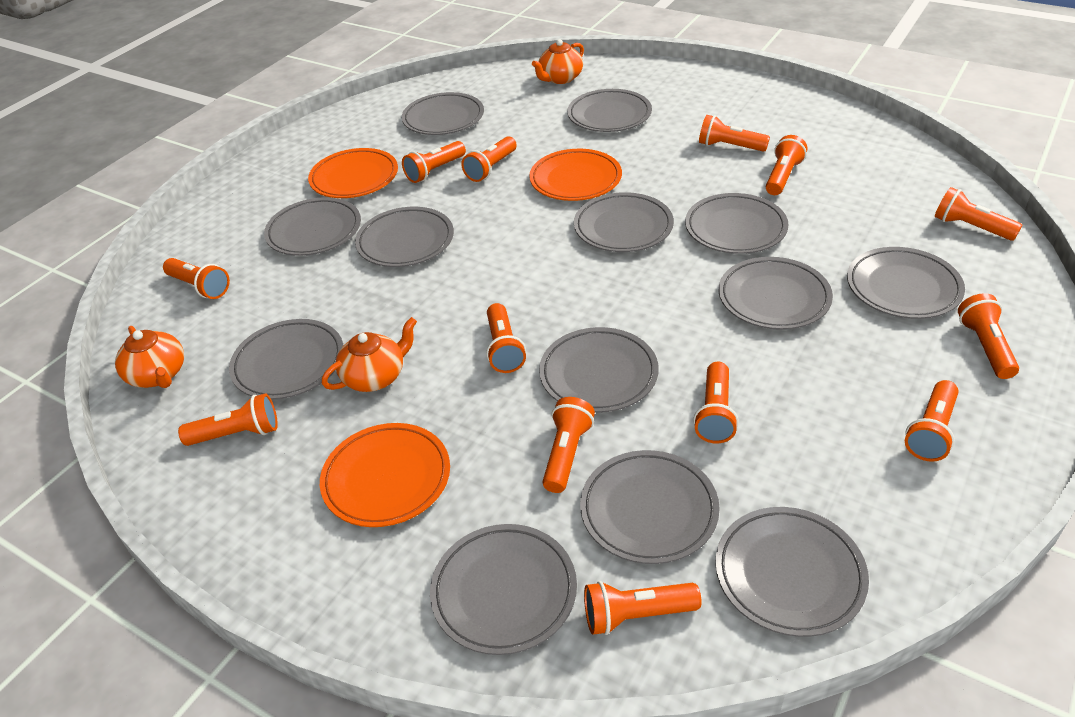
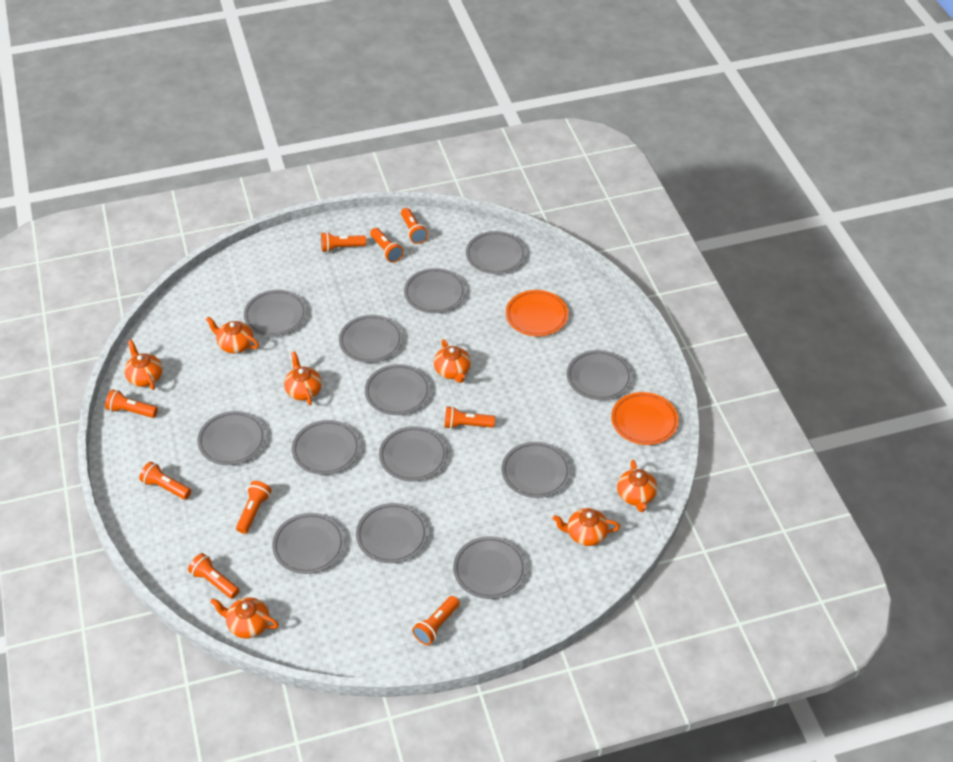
orange flashlight: 13 -> 9
orange plate: 3 -> 2
orange teapot: 3 -> 7

